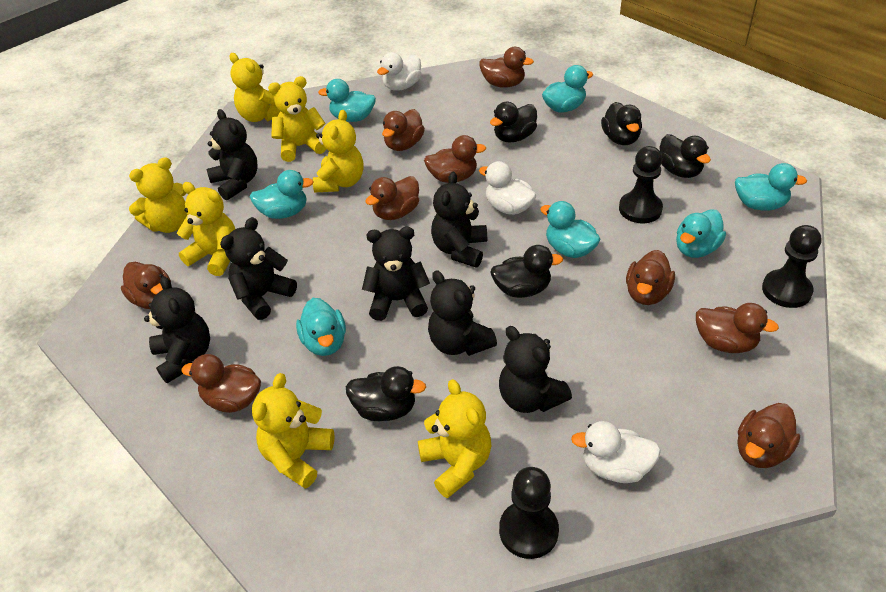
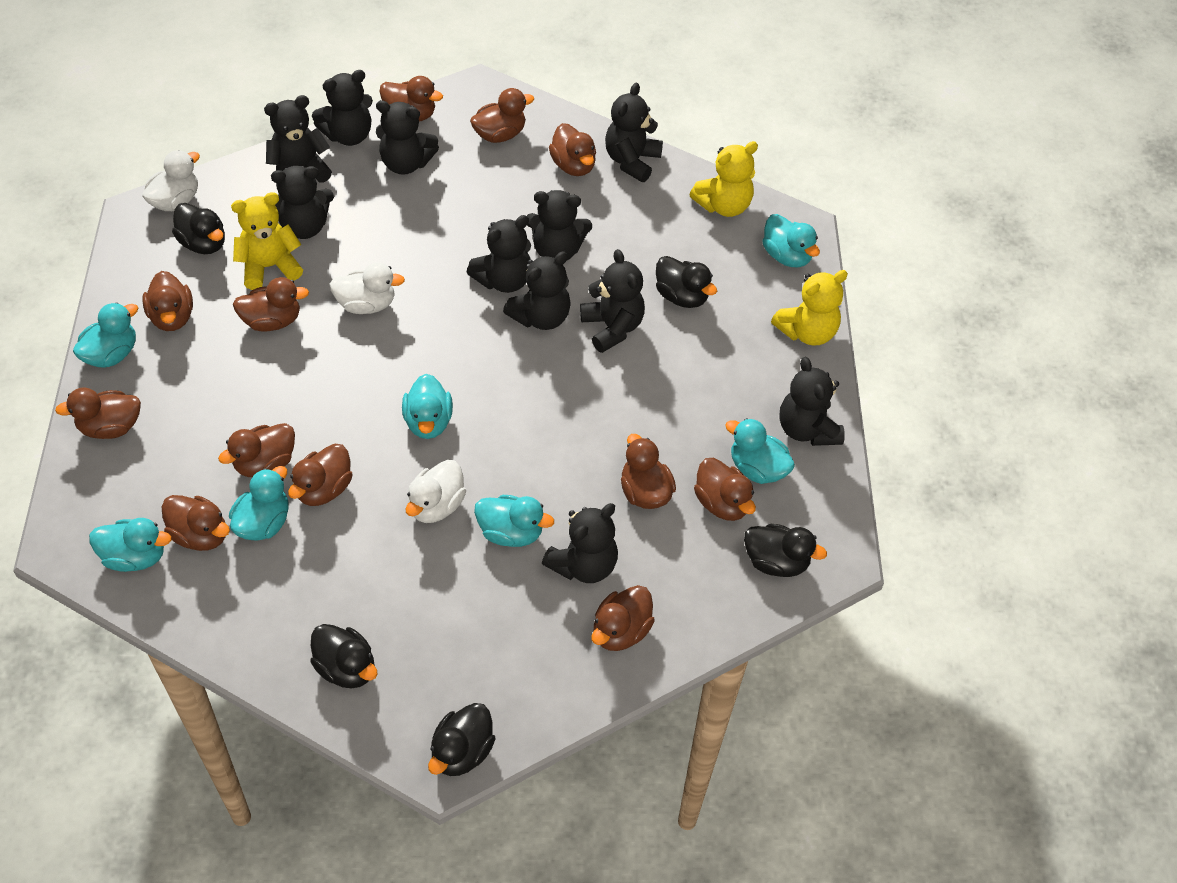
black pawn: 3 -> 0
black teddy bear: 7 -> 11
brown duck: 9 -> 12
yellow teddy bear: 7 -> 3

